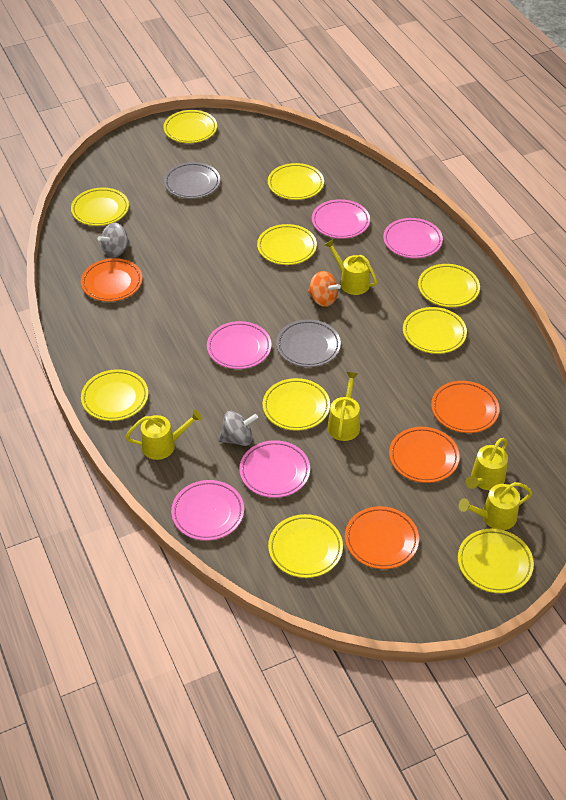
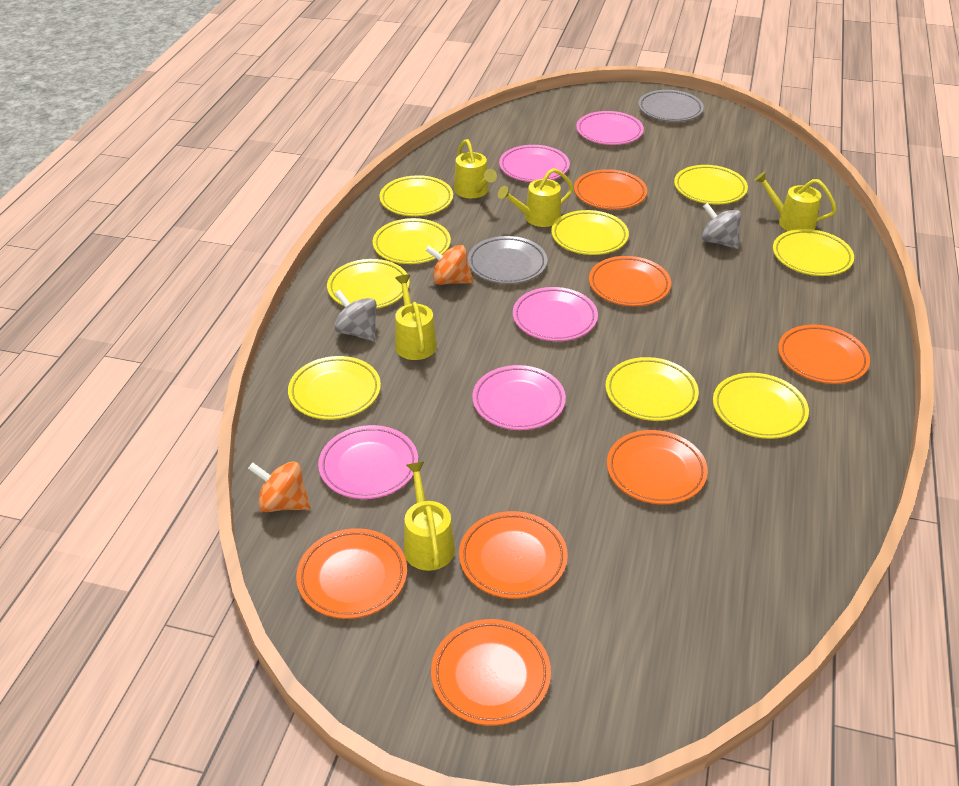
orange plate: 4 -> 7
orange spinning top: 1 -> 2
yellow plate: 10 -> 9

